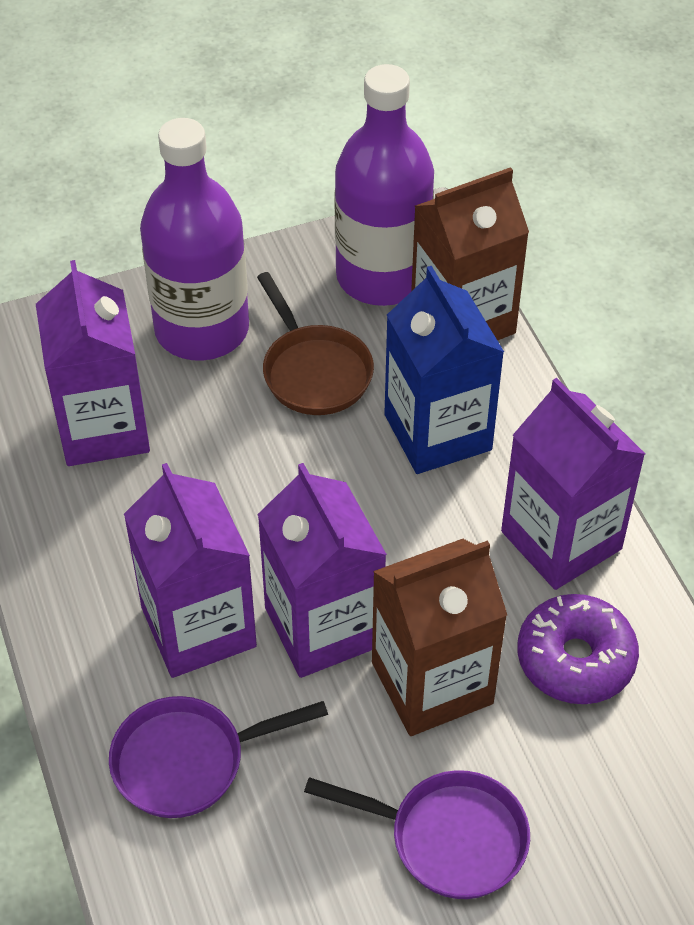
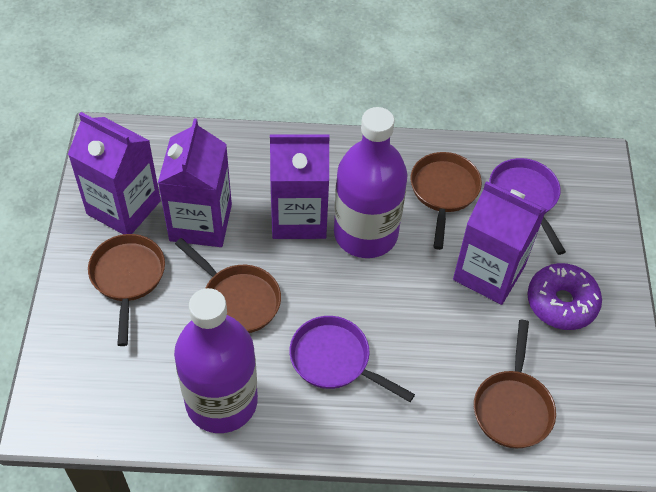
blue carton: 1 -> 0
brown carton: 2 -> 0
brown pan: 1 -> 4

